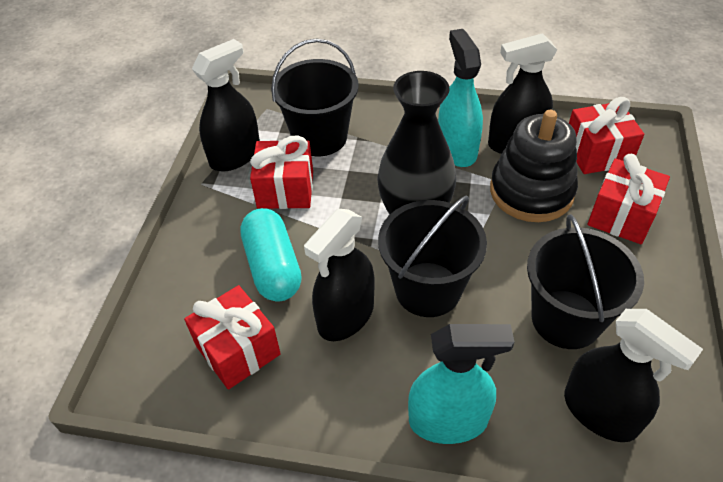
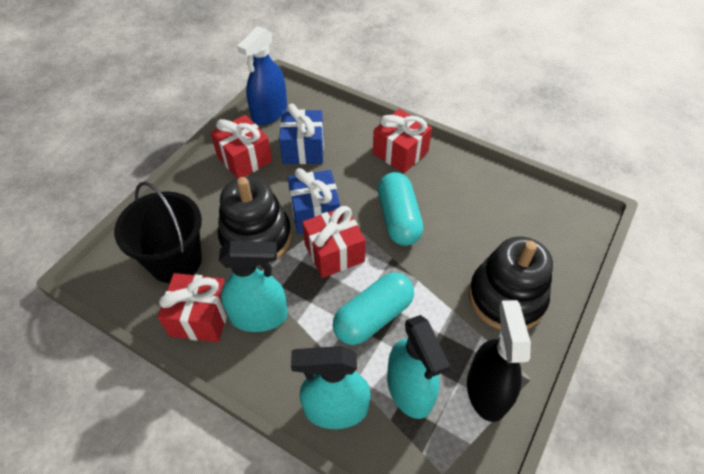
black bucket: 3 -> 1
black spray bottle: 4 -> 1
black stacking toy: 1 -> 2
black vase: 1 -> 0
blue gift: 0 -> 2
blue spray bottle: 0 -> 1
turquoise capsule: 1 -> 2
turquoise spray bottle: 2 -> 3

